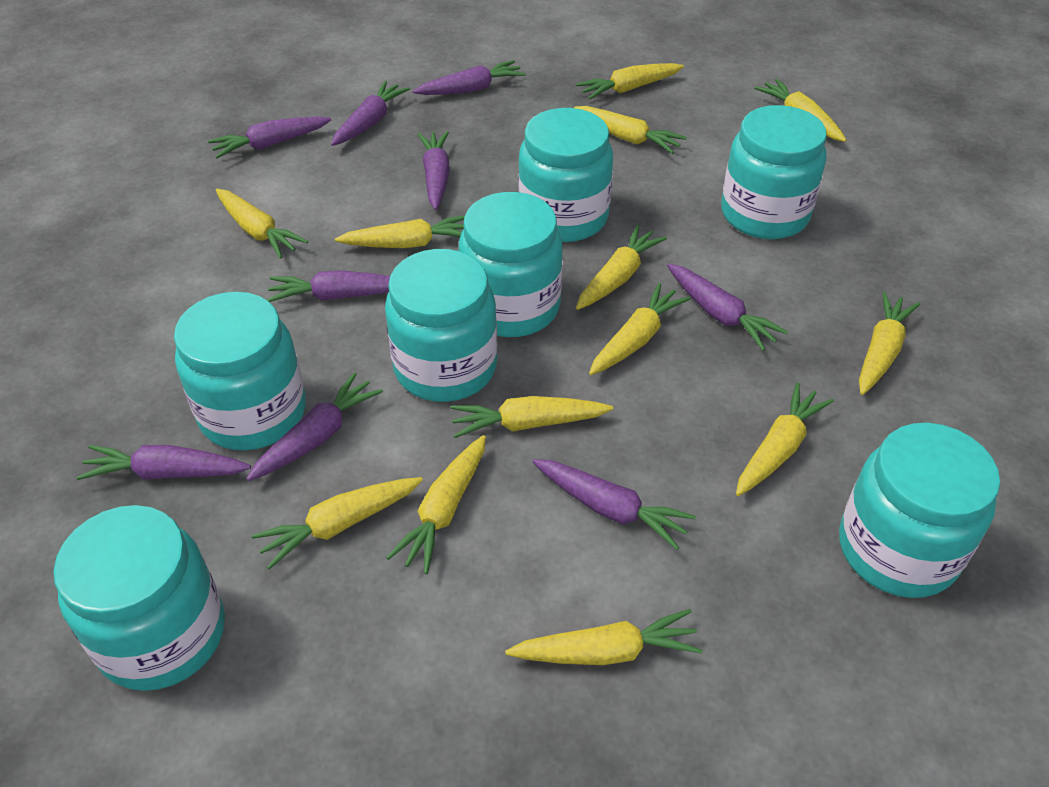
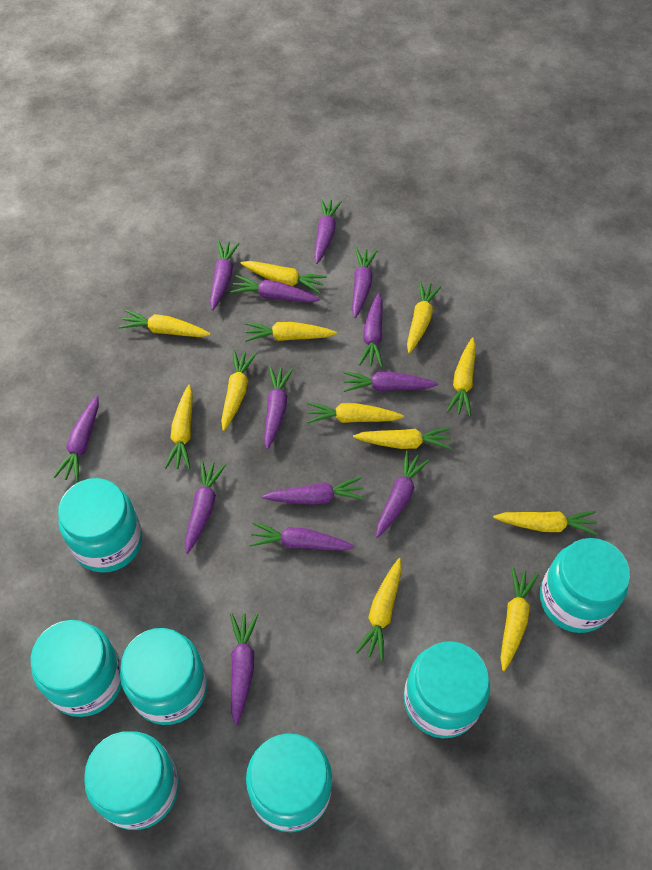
purple carrot: 9 -> 13
yellow carrot: 13 -> 12

